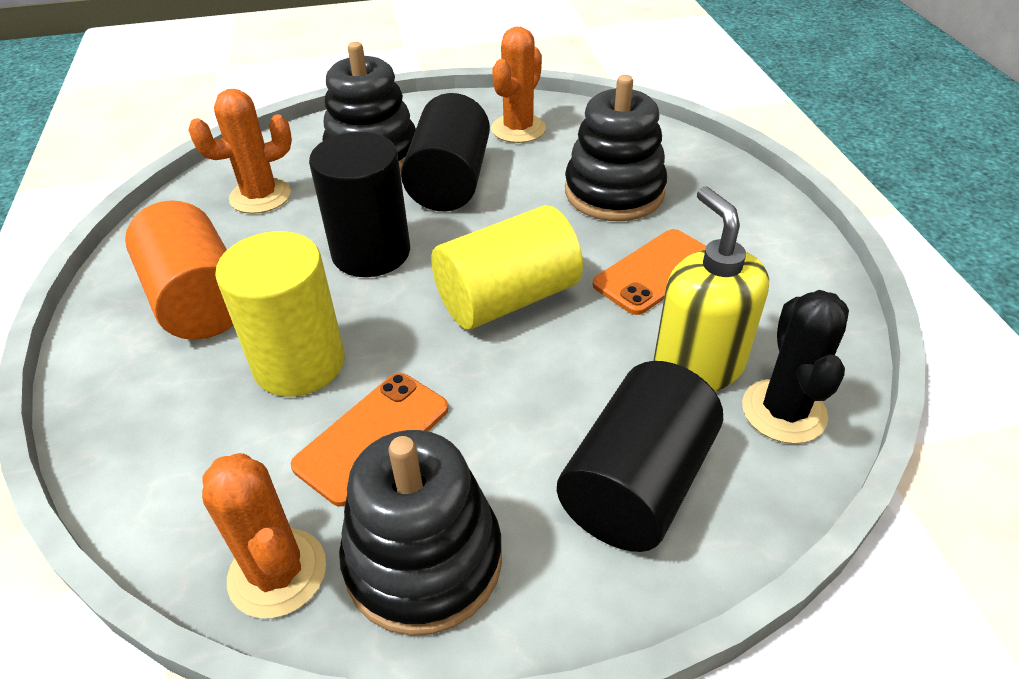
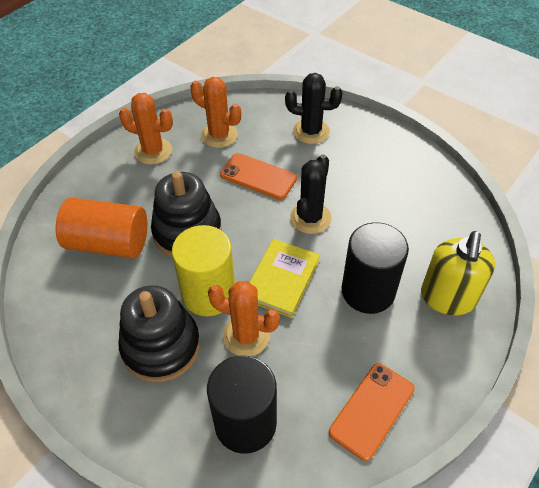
black cactus: 1 -> 2
black cylinder: 3 -> 2
black stacking toy: 3 -> 2
yellow book: 0 -> 1
yellow cylinder: 2 -> 1

